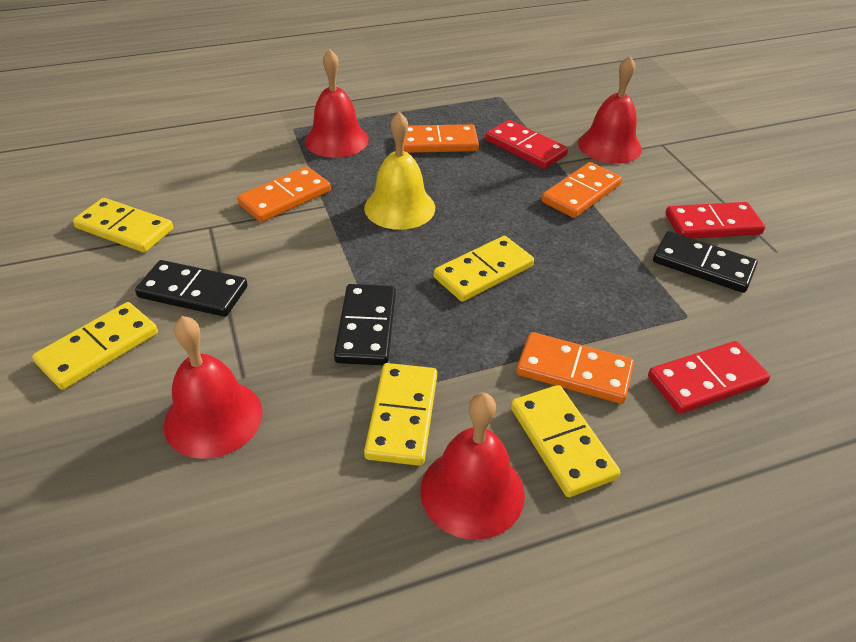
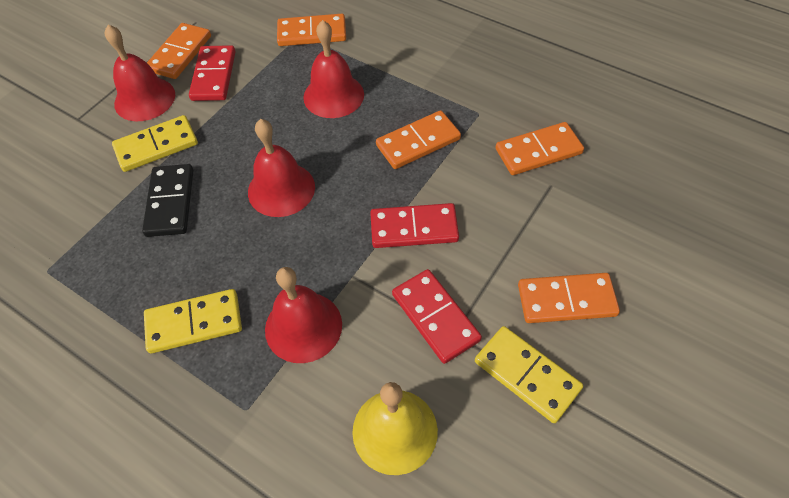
black domino: 3 -> 1
orange domino: 4 -> 5
yellow domino: 5 -> 3

